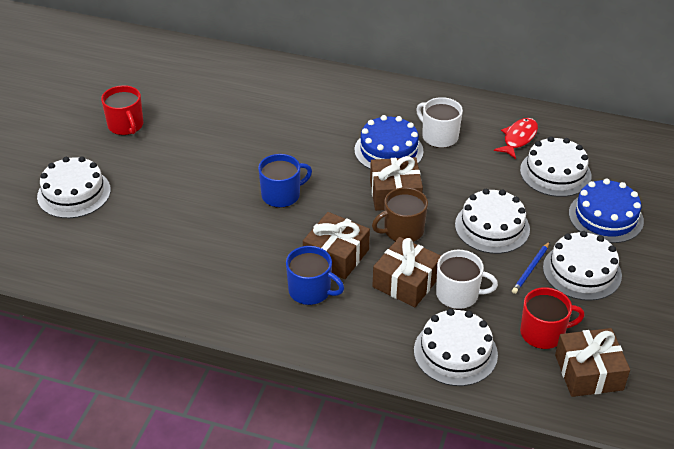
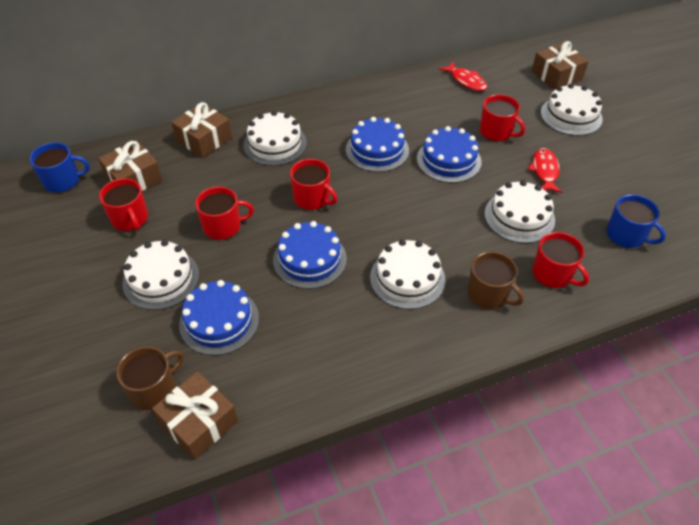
blue cake: 2 -> 4
blue pencil: 1 -> 0
brown mug: 1 -> 2
red fish: 1 -> 2
red mug: 2 -> 5
white mug: 2 -> 0

